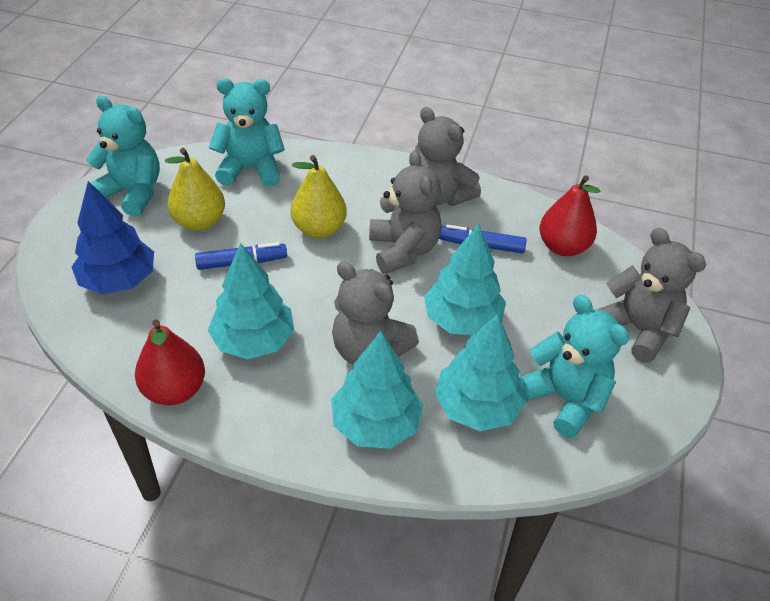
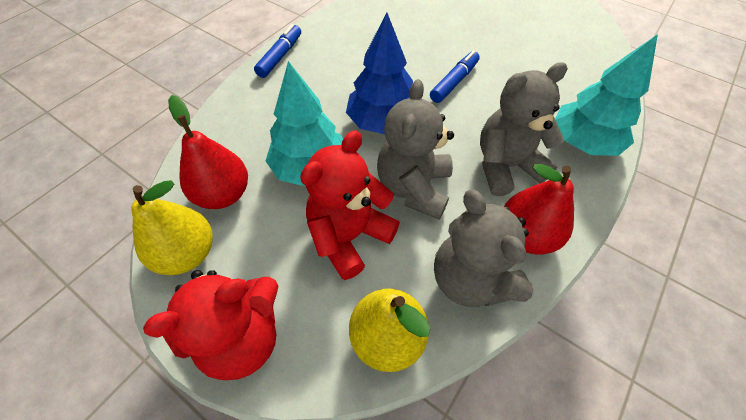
grey teddy bear: 4 -> 3
red teddy bear: 0 -> 2
turquoise teddy bear: 3 -> 0
turquoise tree: 4 -> 2

